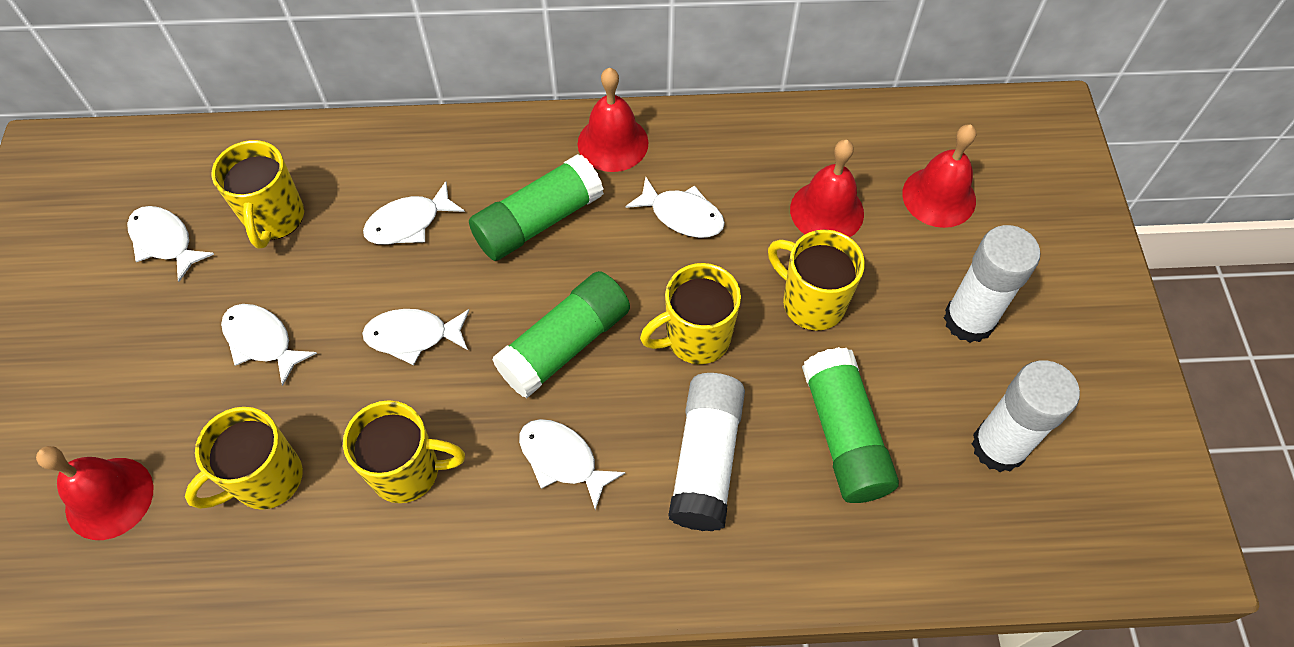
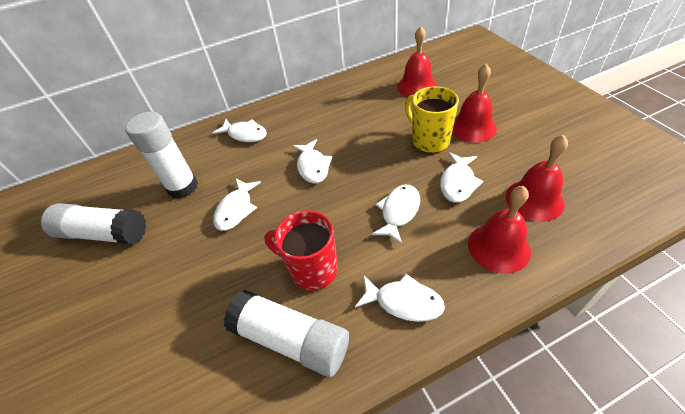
green glue stick: 3 -> 0
red mug: 0 -> 1
yellow mug: 5 -> 1

